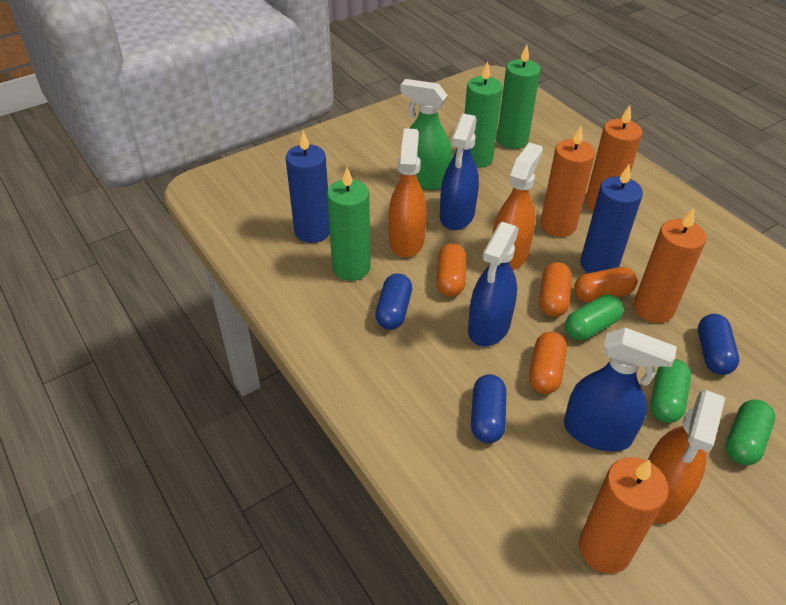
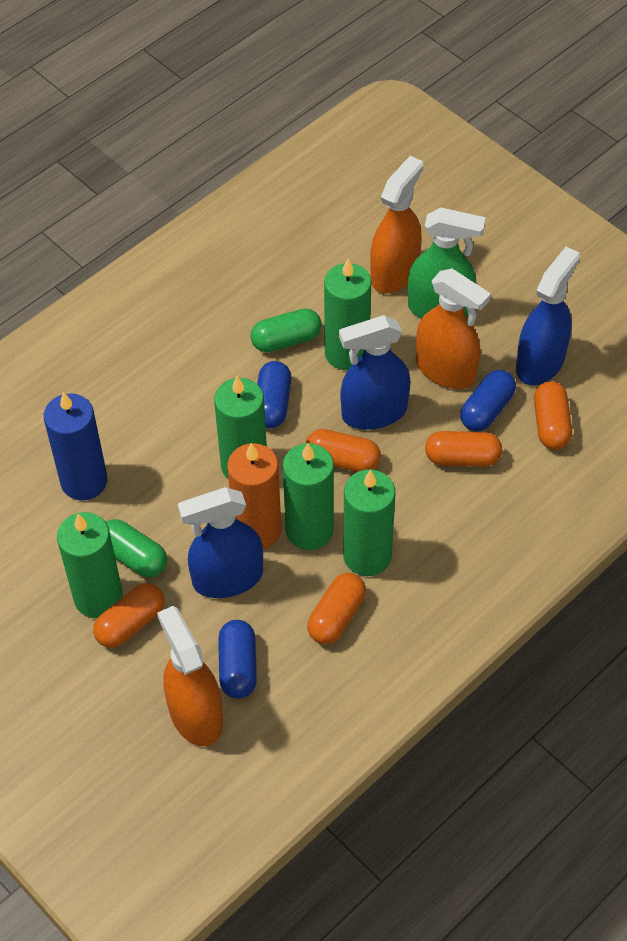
blue candle: 2 -> 1
green candle: 3 -> 5
green capsule: 3 -> 2
orange candle: 4 -> 1
orange capsule: 4 -> 5

